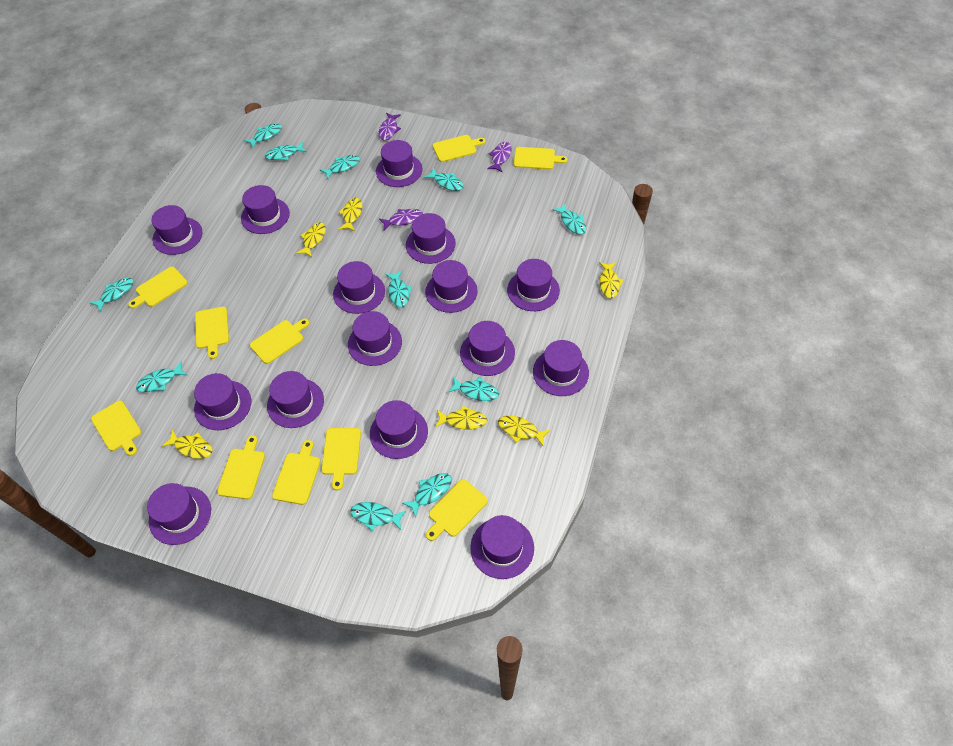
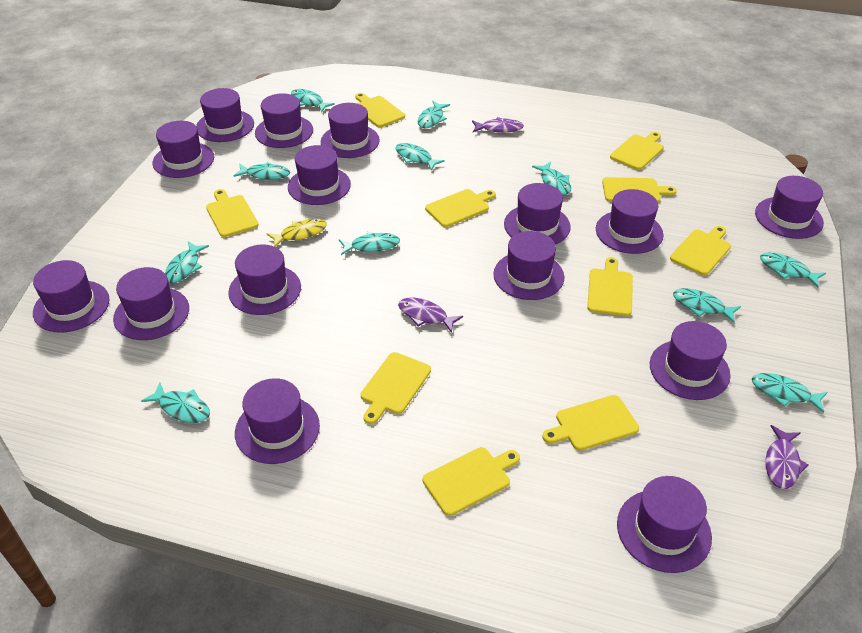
yellow fish: 6 -> 1

